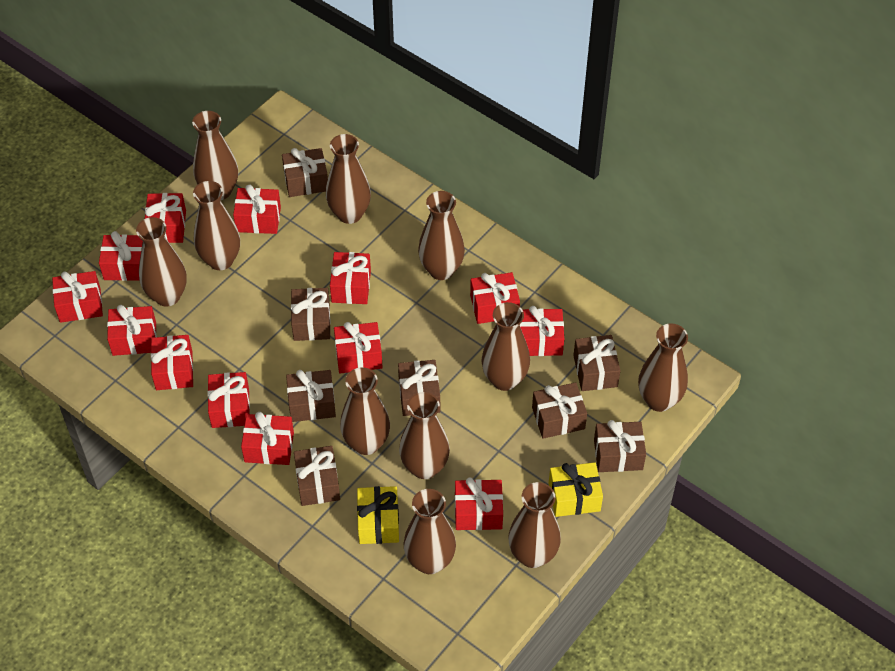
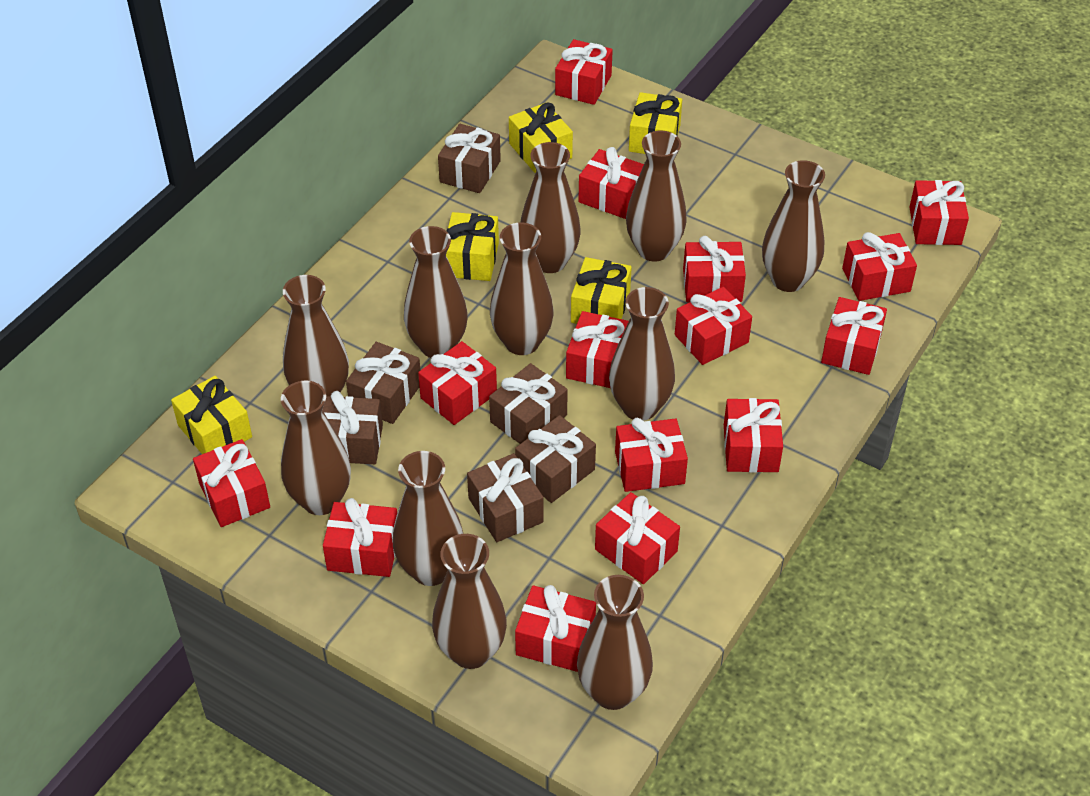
brown gift: 8 -> 6
red gift: 13 -> 15
yellow gift: 2 -> 5

